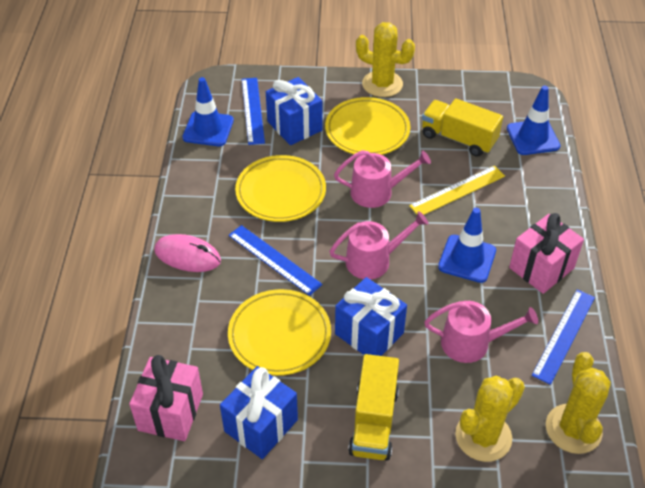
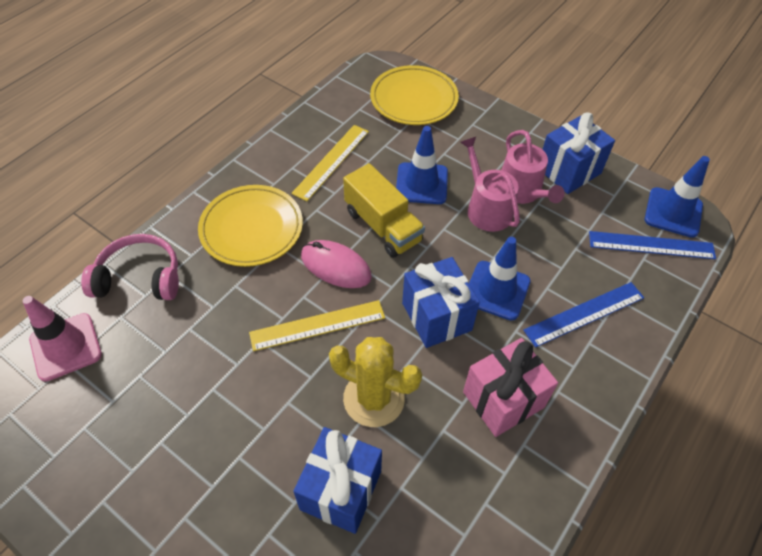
blue ruler: 3 -> 2
pink gift: 2 -> 1
pink headphones: 0 -> 1
pink traffic cone: 0 -> 1
pink watering can: 3 -> 2
yellow cactus: 3 -> 1
yellow plate: 3 -> 2
yellow ruler: 1 -> 2
yellow truck: 2 -> 1

